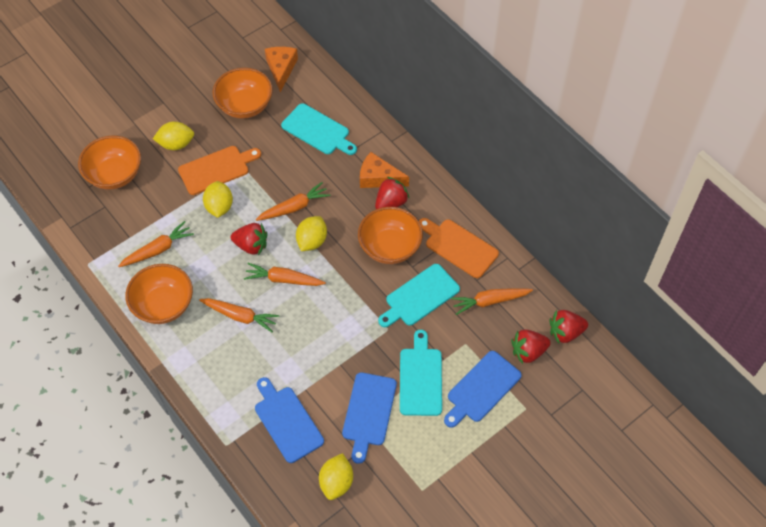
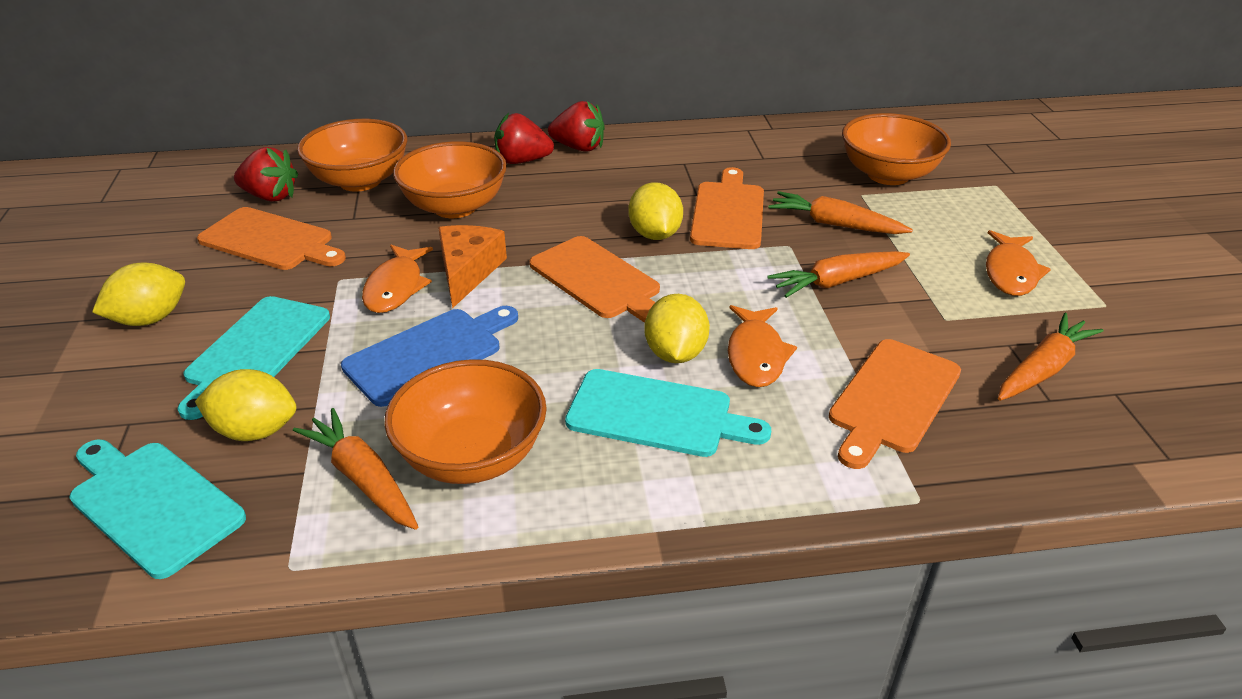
blue cutting board: 3 -> 1
orange carrot: 5 -> 4
orange cheese: 2 -> 1
orange cutting board: 2 -> 4
orange fish: 0 -> 3
red strawberry: 4 -> 3

